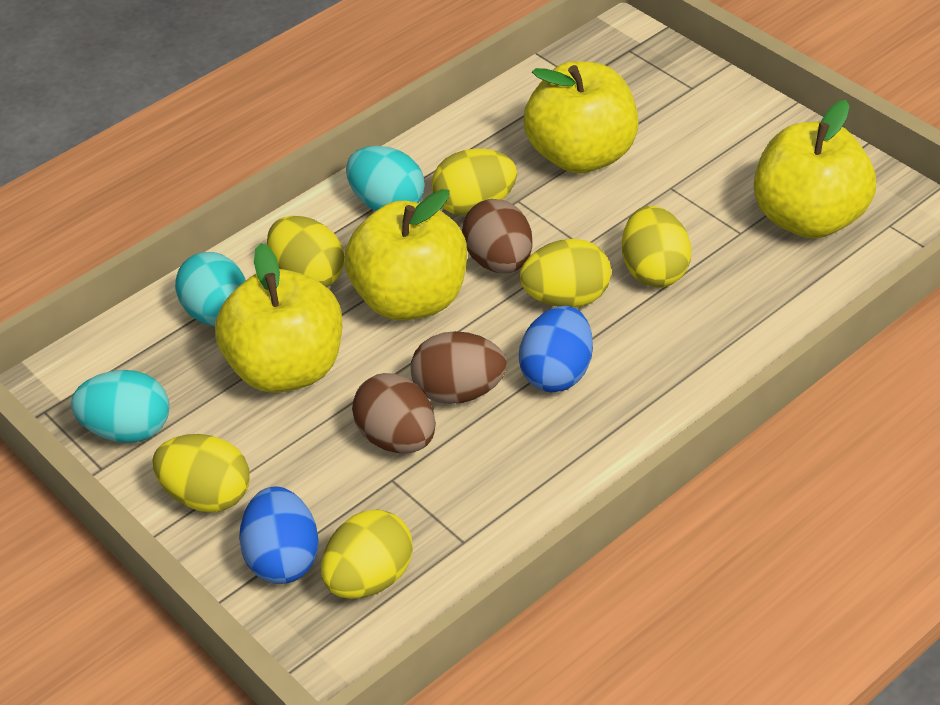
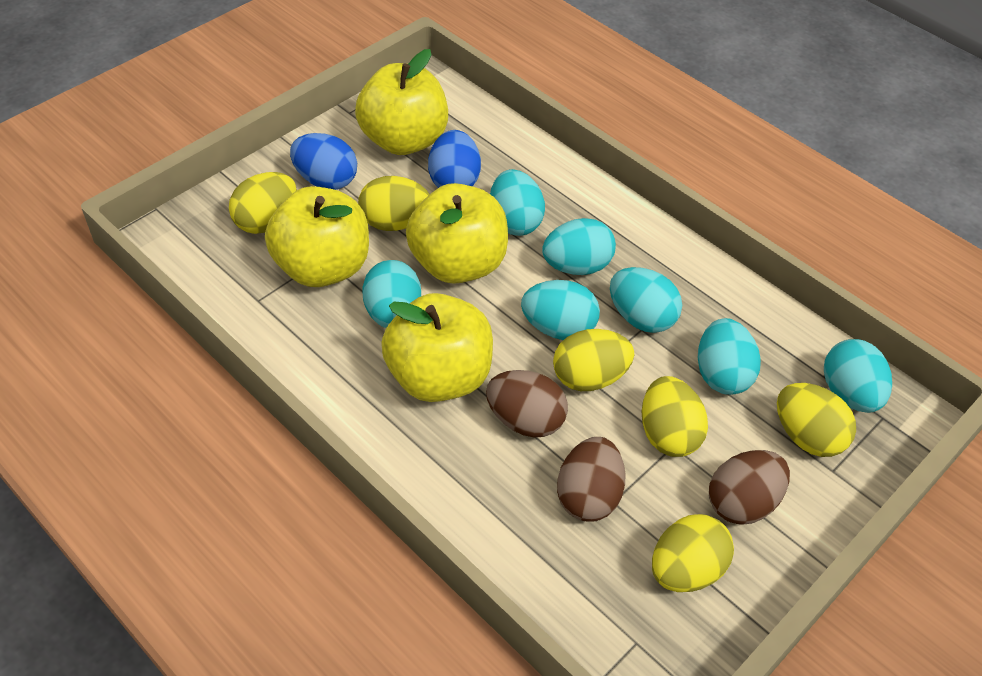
turquoise egg: 3 -> 7

